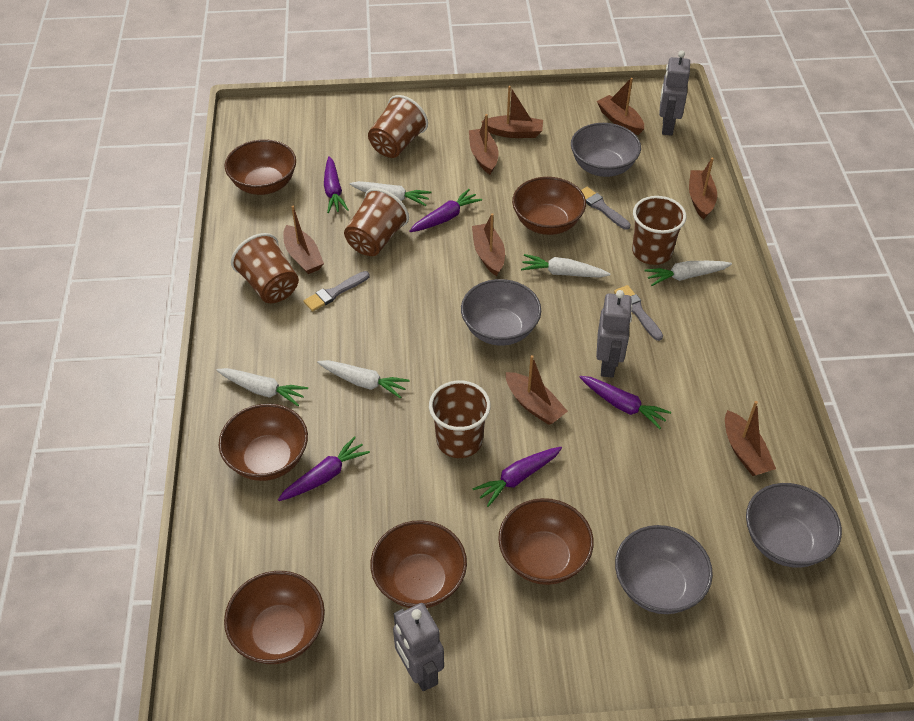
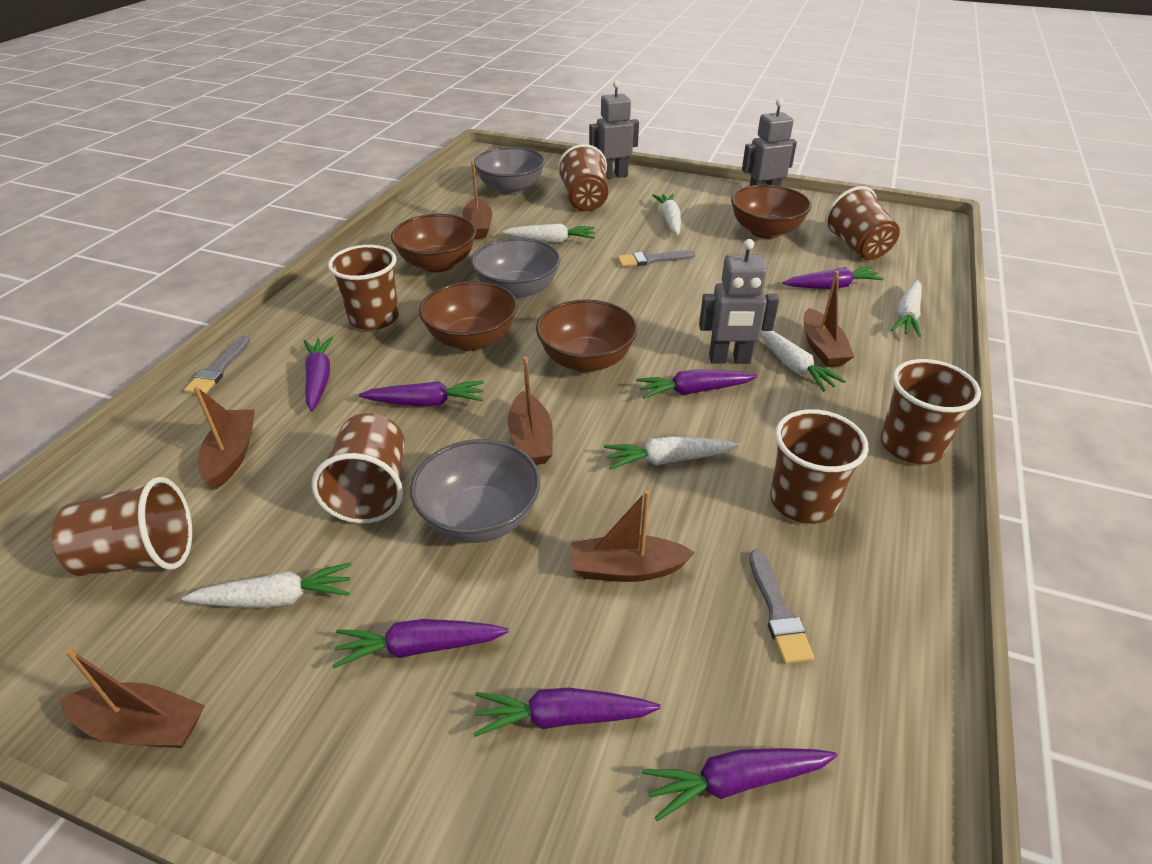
brown boat: 8 -> 6
brown bowl: 6 -> 4
brown cup: 5 -> 7
grey bowl: 4 -> 3
purple carrot: 5 -> 7
white carrot: 5 -> 6

